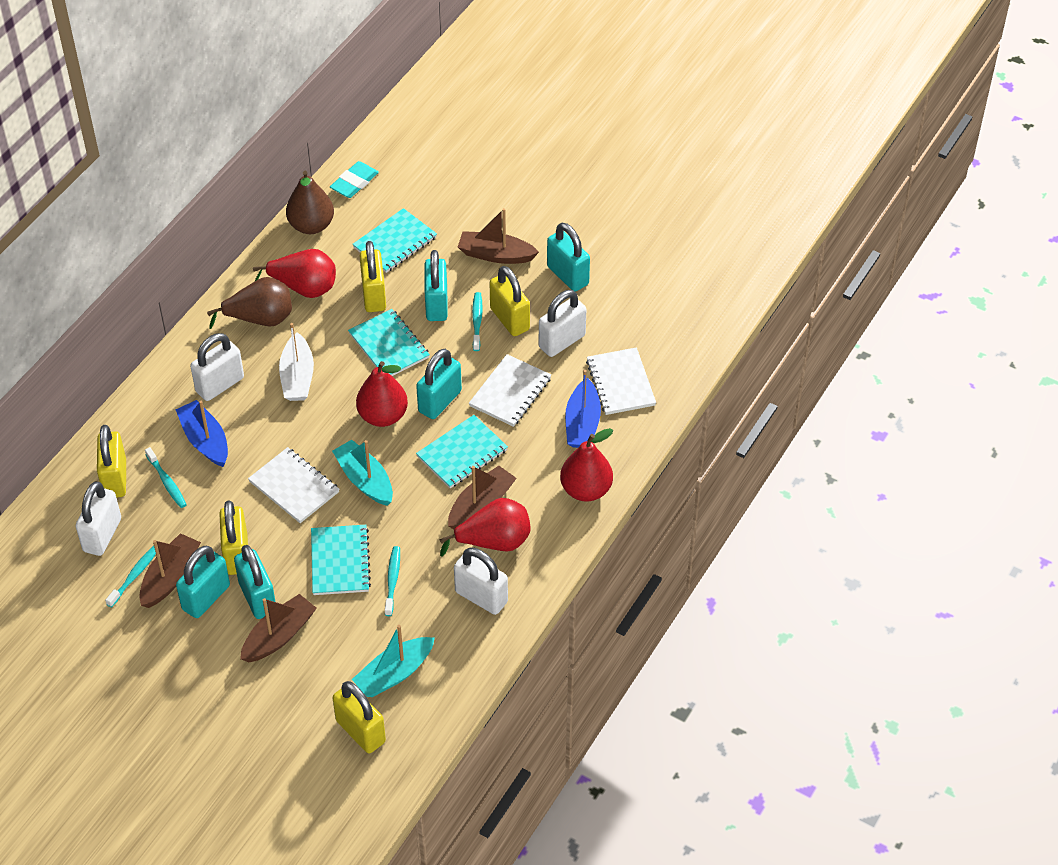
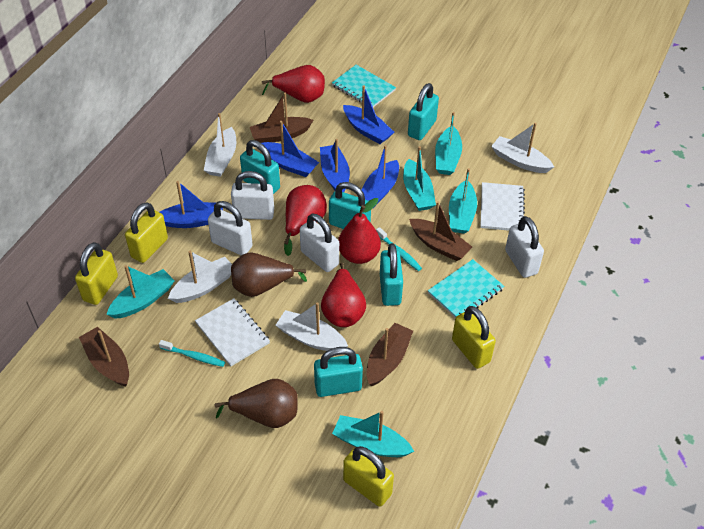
blue boat: 2 -> 5
turquoise boat: 2 -> 5
turquoise eraser: 1 -> 0
turquoise notebook: 4 -> 2
turquoise toothbrush: 4 -> 2
white boat: 1 -> 4
white notebook: 3 -> 2
yellow padlock: 5 -> 4

